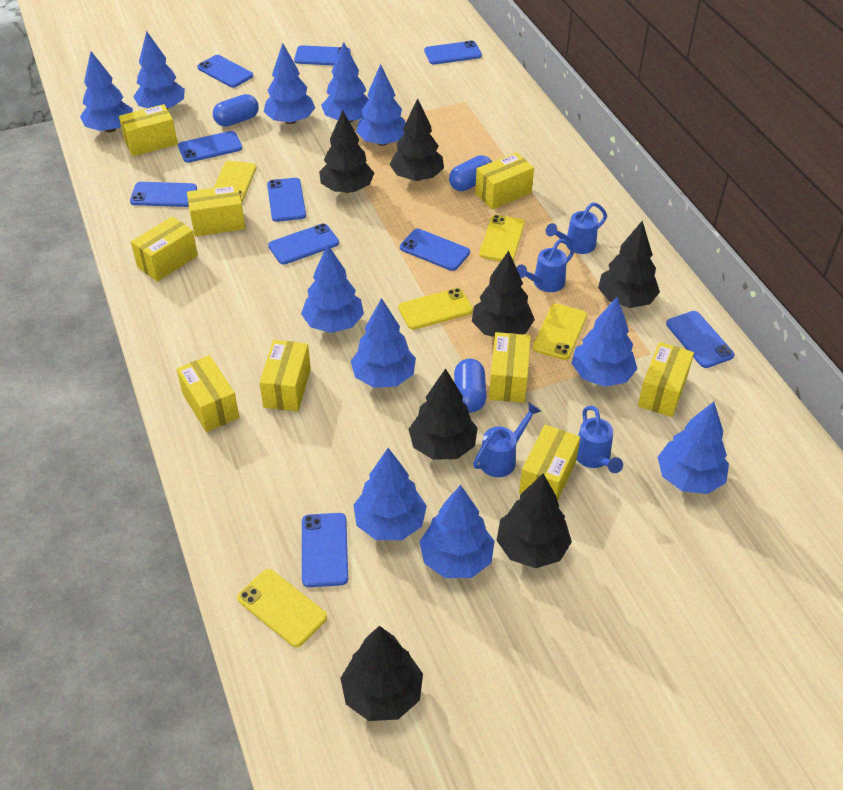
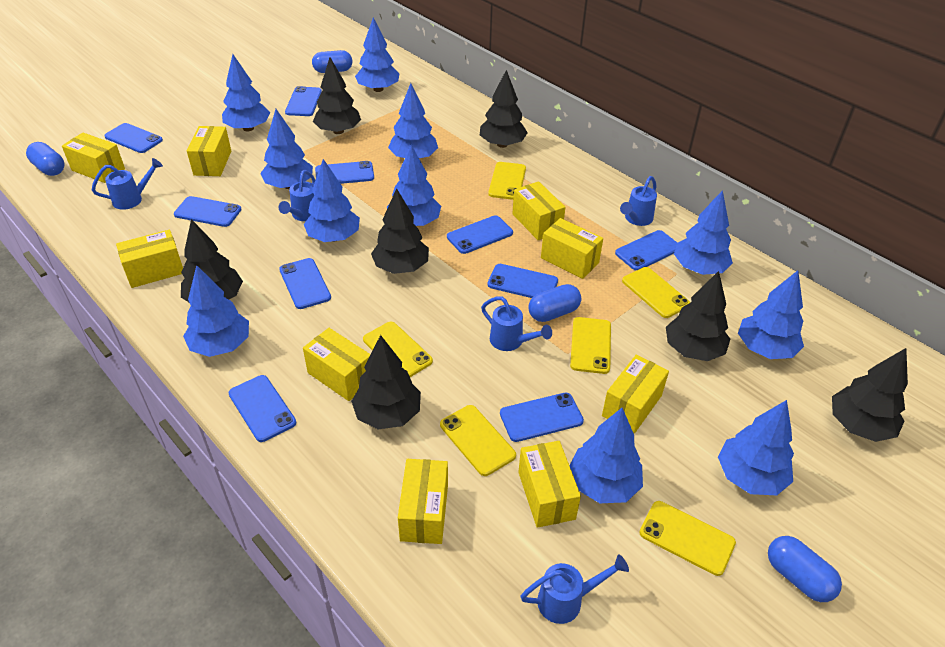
blue capsule: 3 -> 4
blue watering can: 4 -> 5
yellow phone: 5 -> 6

